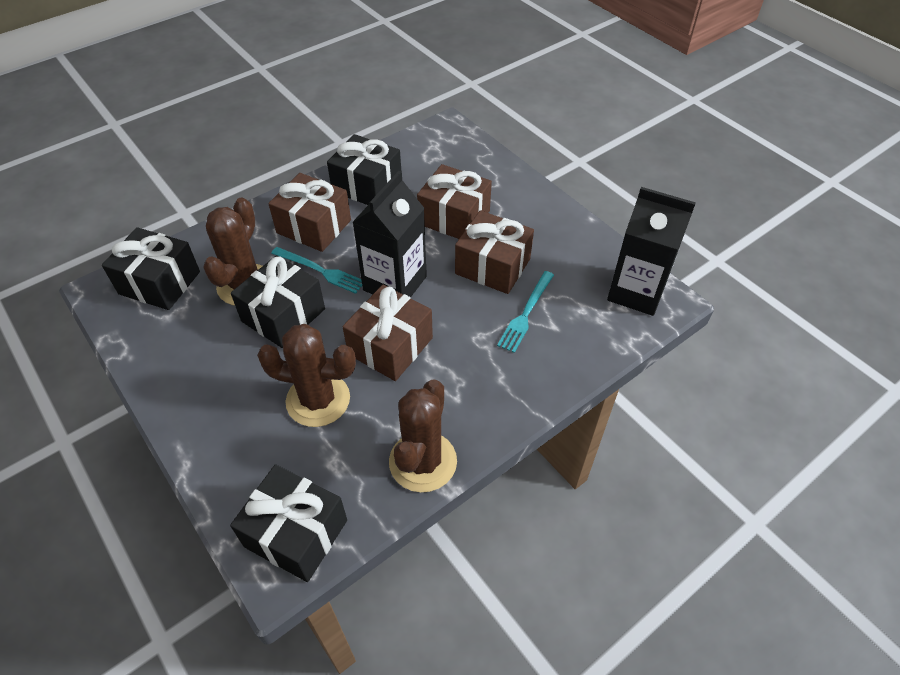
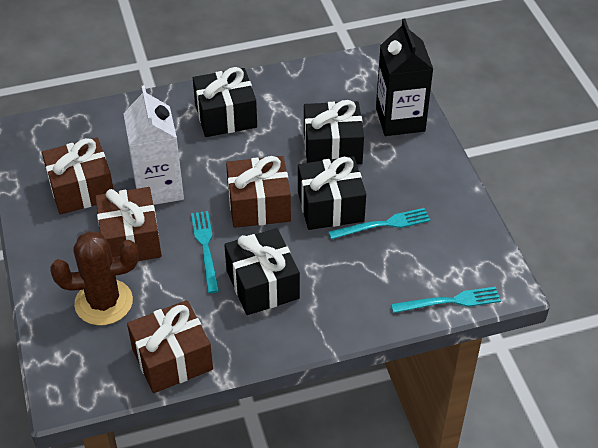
black carton: 2 -> 1
brown cactus: 3 -> 1
turquoise fork: 2 -> 3
white carton: 0 -> 1

